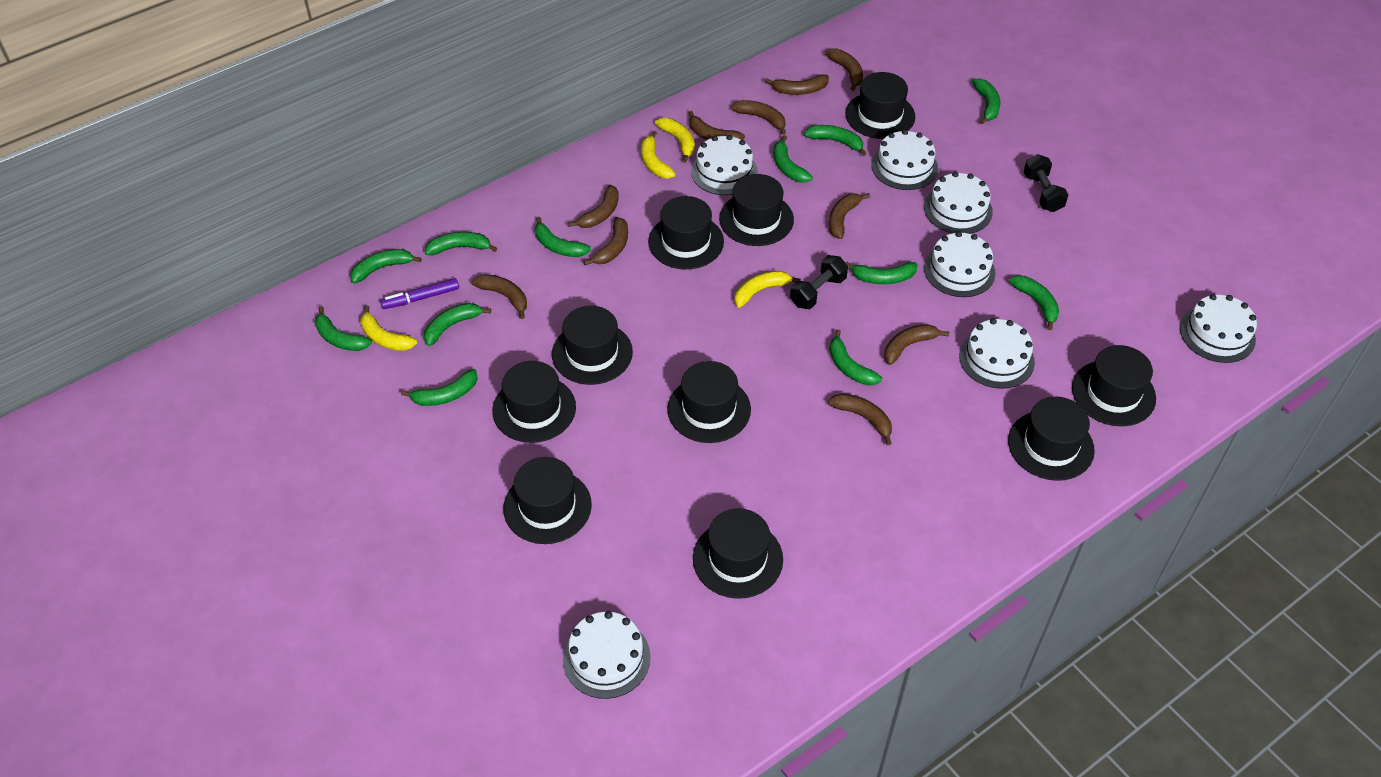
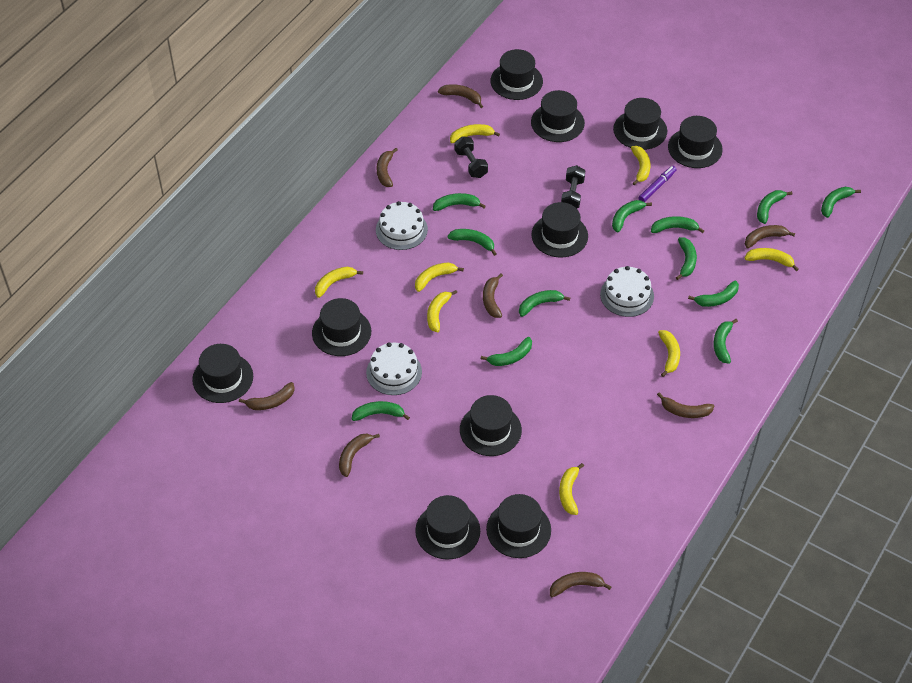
brown banana: 10 -> 8
white cake: 7 -> 3
yellow banana: 4 -> 8

